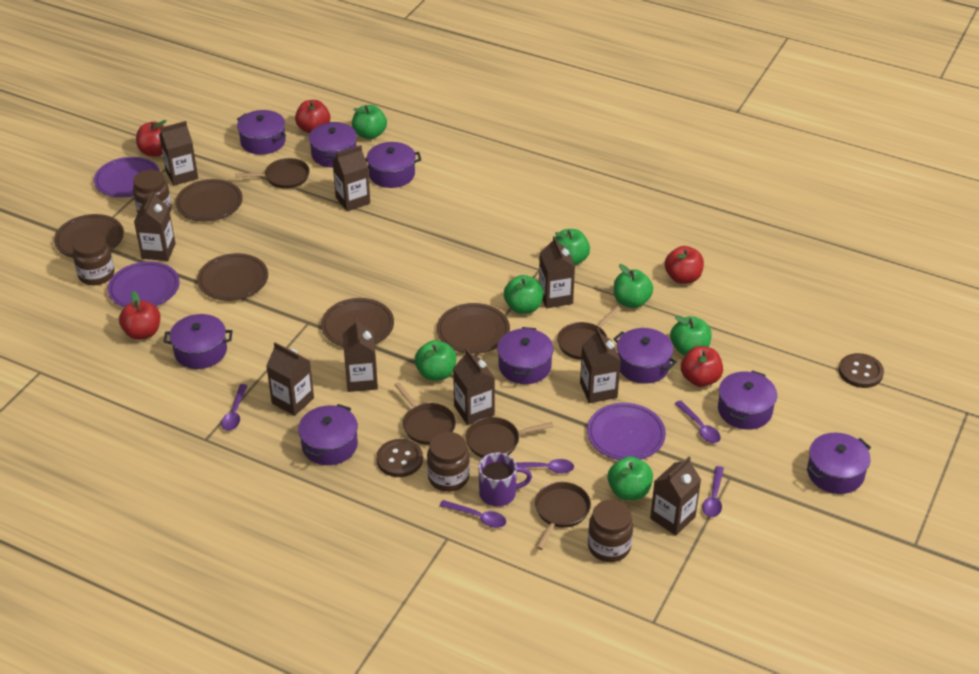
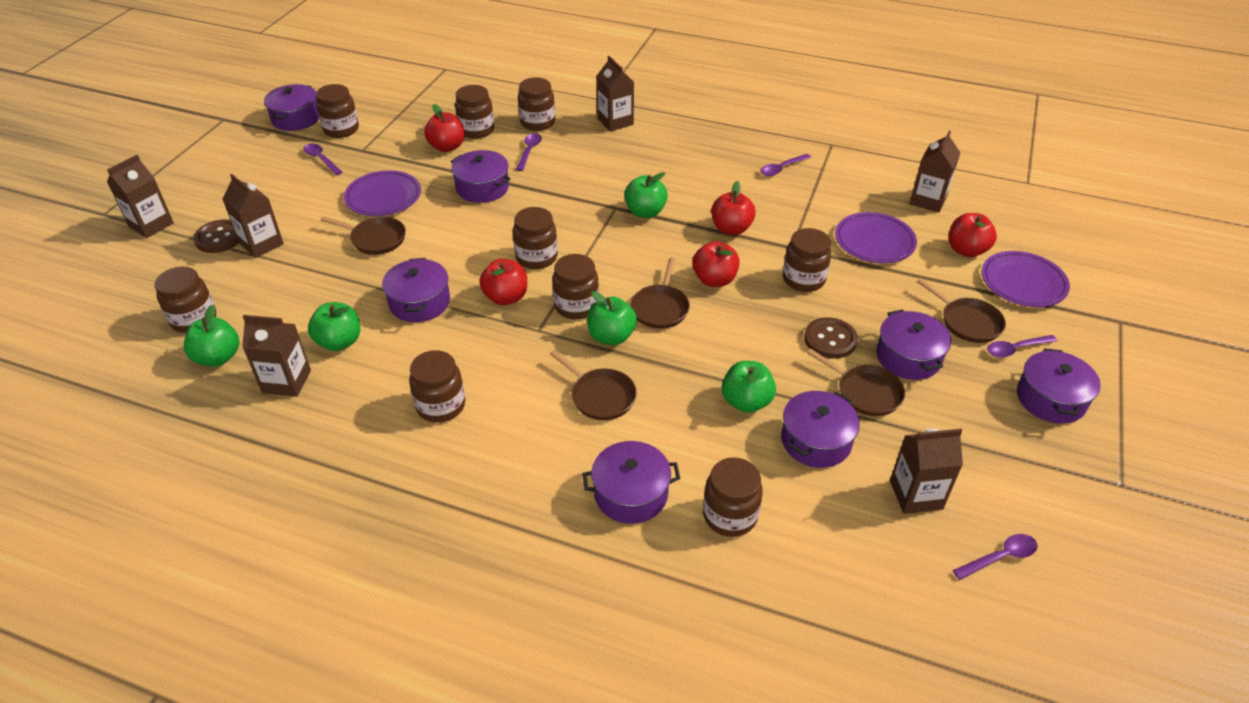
brown carton: 9 -> 6
brown jar: 4 -> 9
brown plate: 5 -> 0
green apple: 7 -> 5
purple mug: 1 -> 0
purple pot: 9 -> 7

